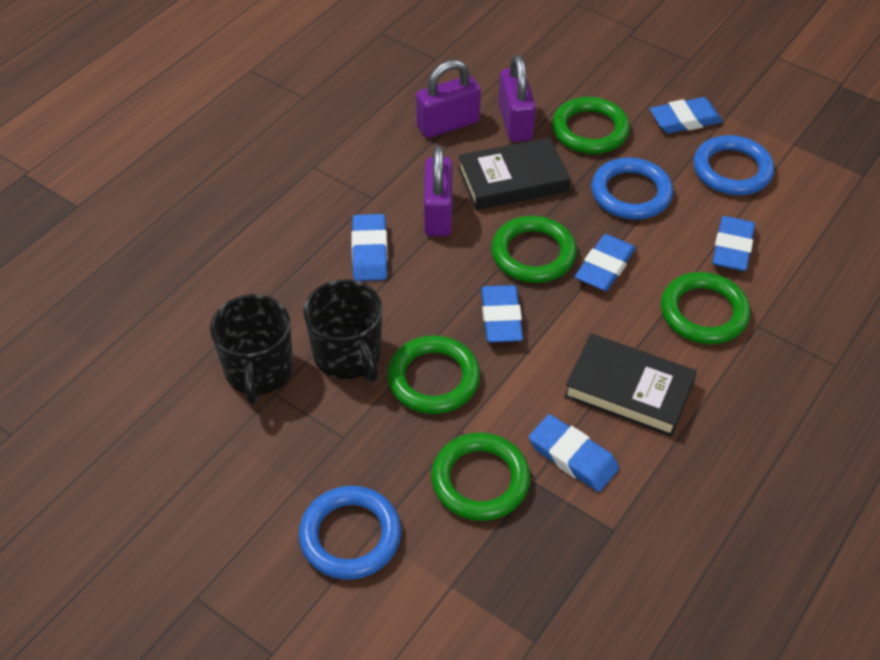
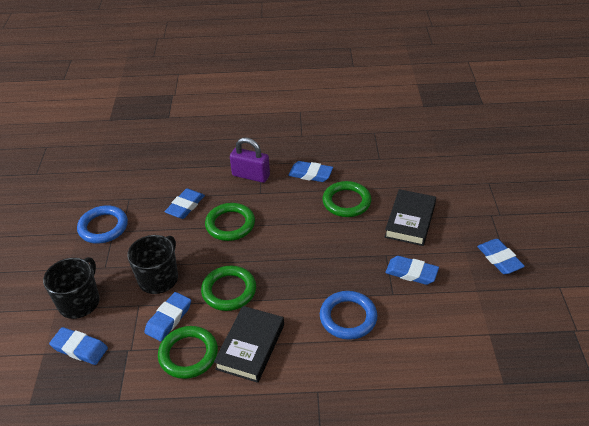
blue ring: 3 -> 2
green ring: 5 -> 4
purple padlock: 3 -> 1

